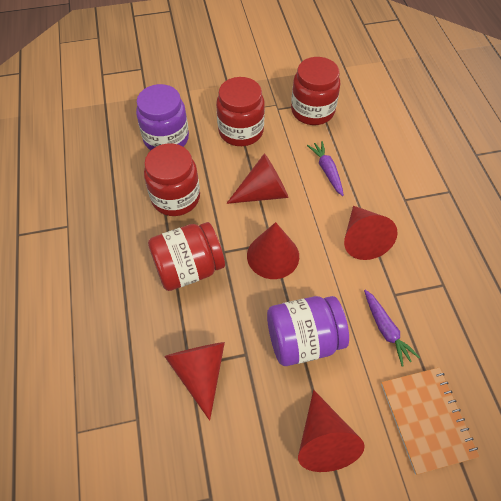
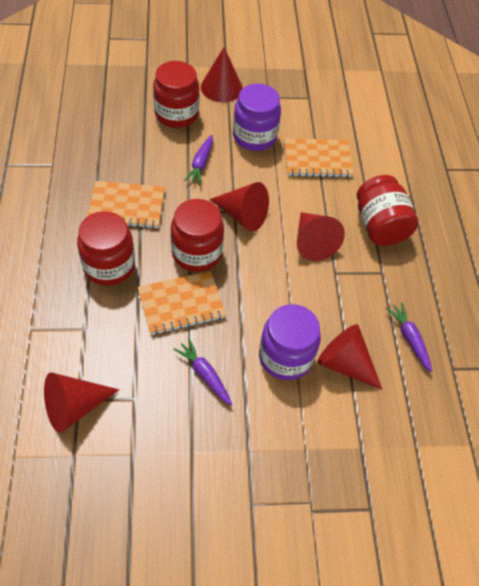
orange notebook: 1 -> 3
purple carrot: 2 -> 3

